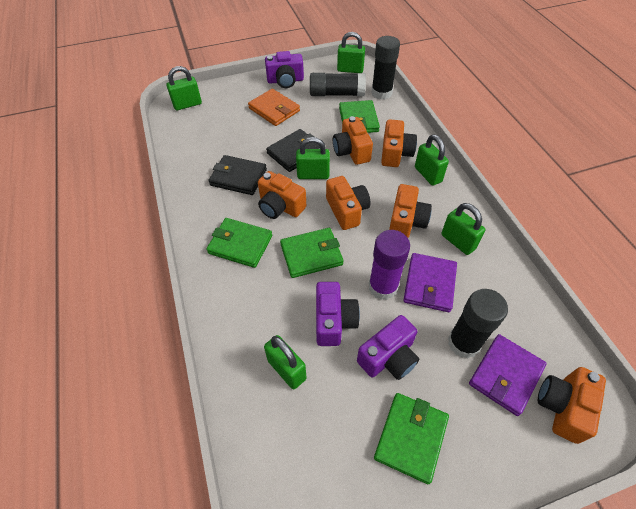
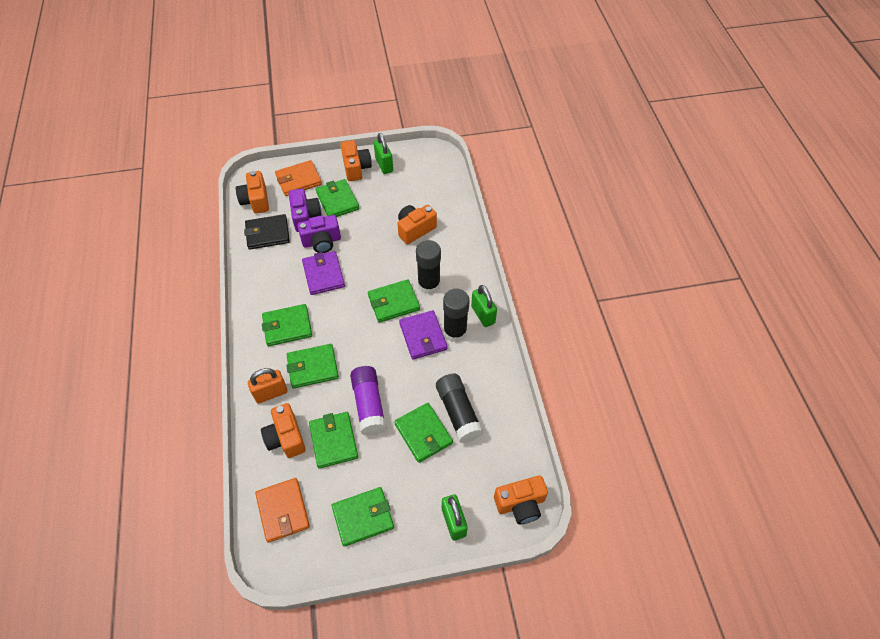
black wallet: 2 -> 1
green padlock: 6 -> 3
green wallet: 4 -> 7
orange camera: 6 -> 5
orange padlock: 0 -> 1
orange wallet: 1 -> 2
purple camera: 3 -> 2

